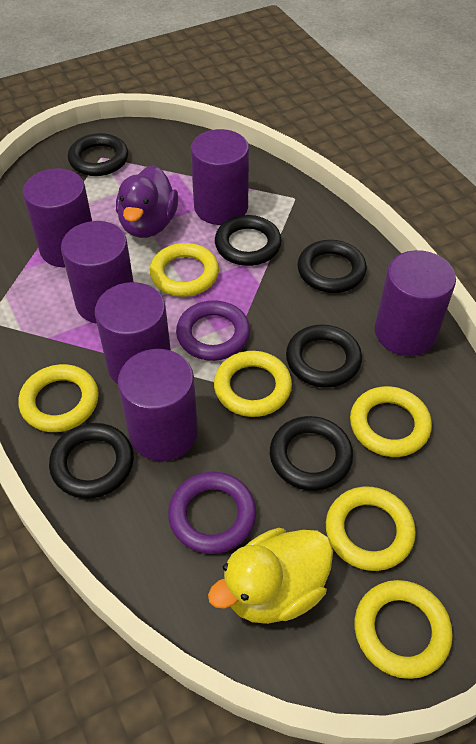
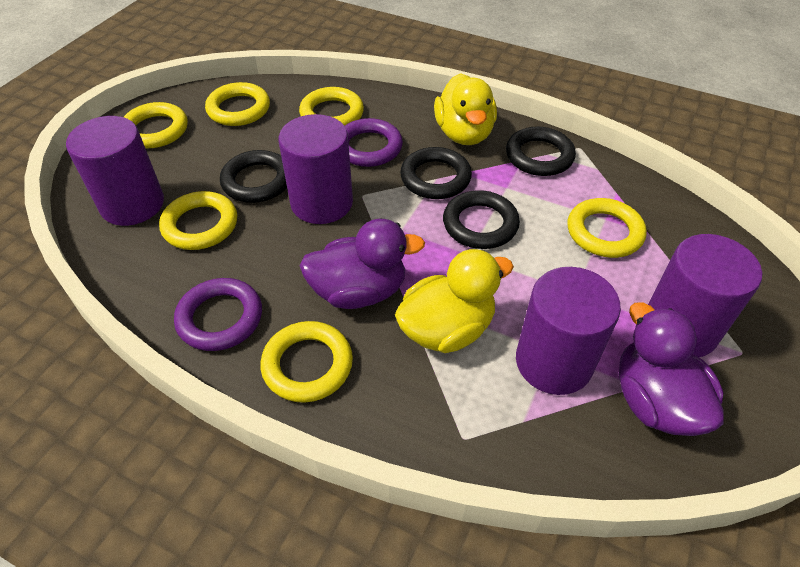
black ring: 6 -> 4
purple cylinder: 6 -> 4
purple duck: 1 -> 2
yellow duck: 1 -> 2

